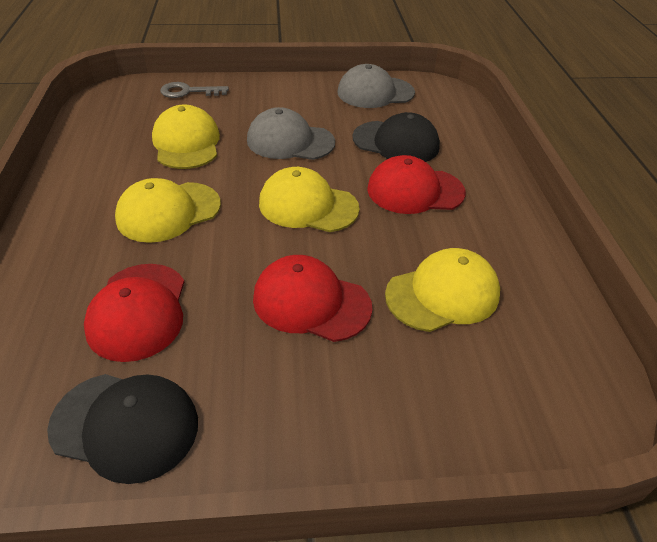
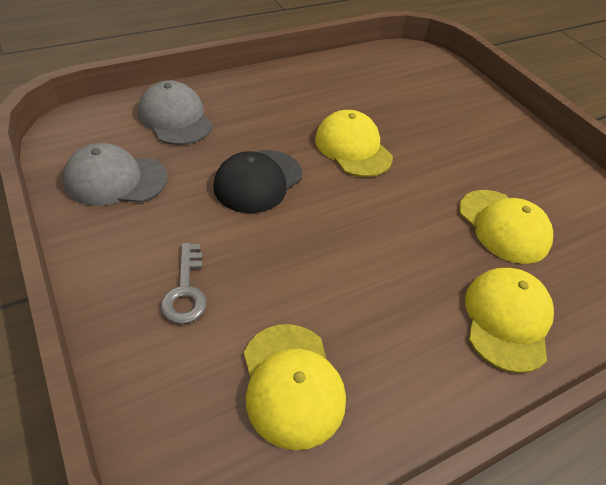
black cap: 2 -> 1
red cap: 3 -> 0

